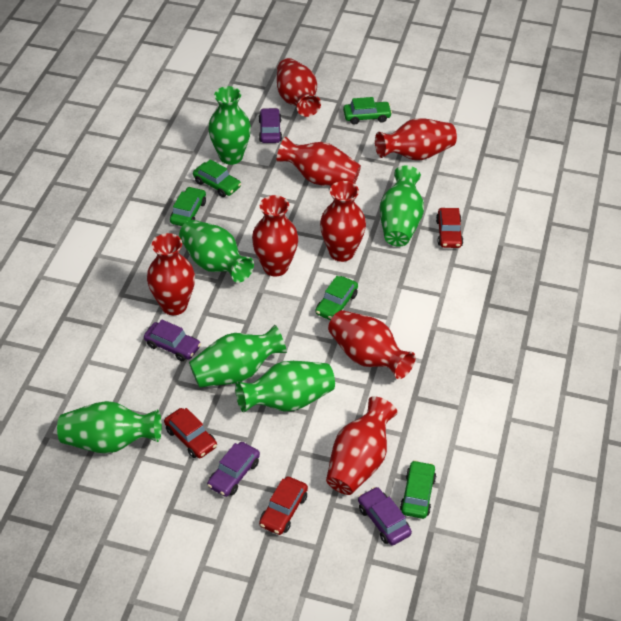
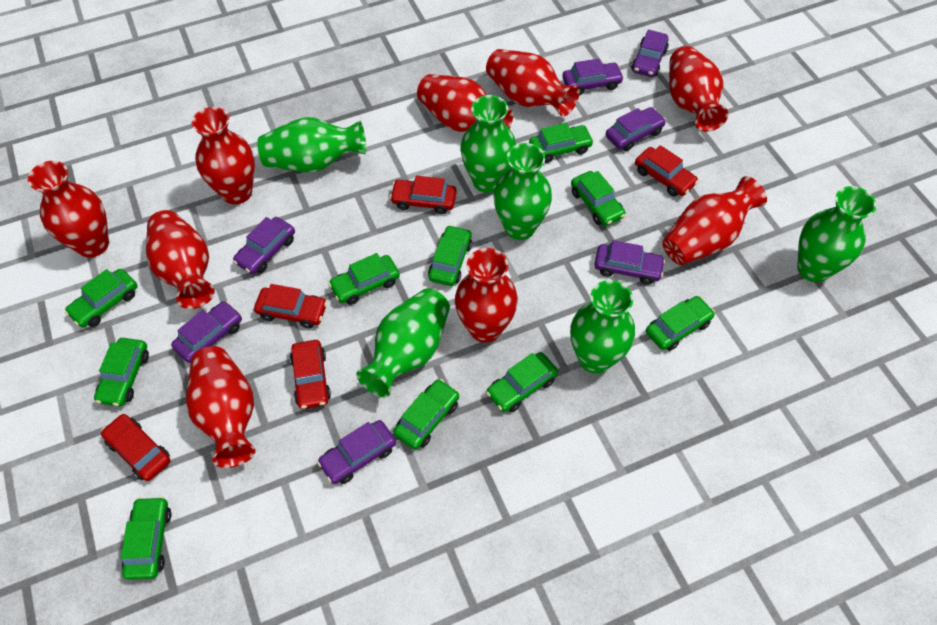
green car: 5 -> 10
purple car: 4 -> 7
red car: 3 -> 5
red vase: 8 -> 9

